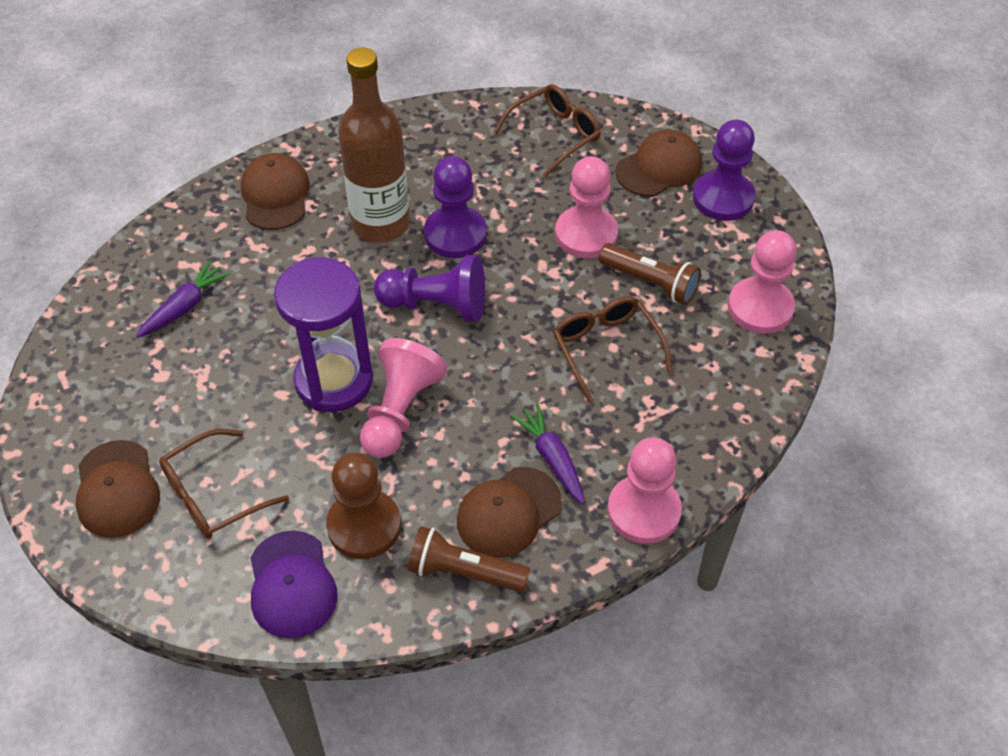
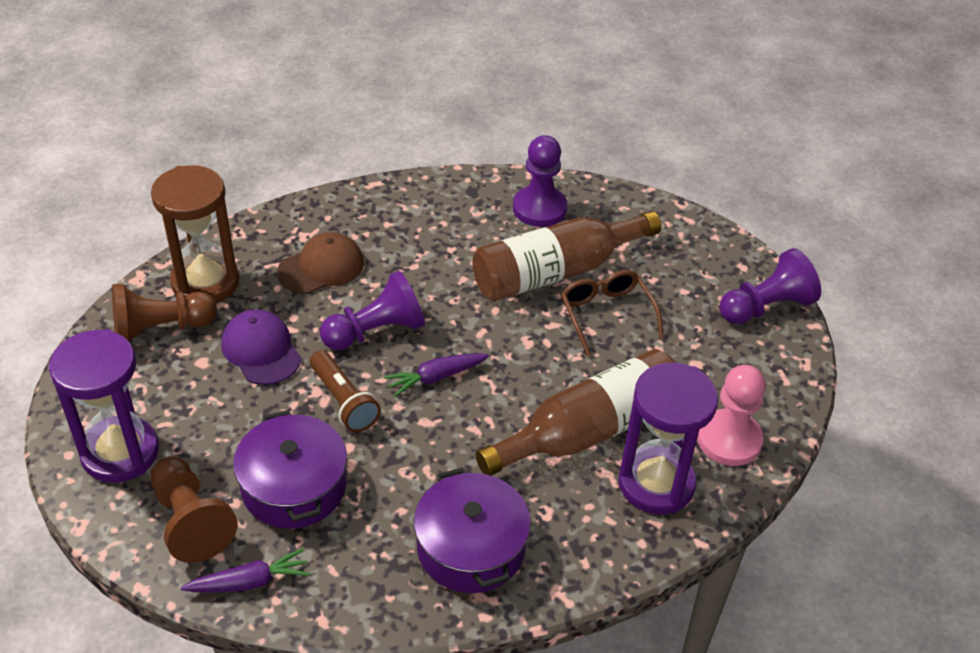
brown bottle: 1 -> 2
brown cap: 4 -> 1
brown flashlight: 2 -> 1
brown glasses: 3 -> 1
brown hourglass: 0 -> 1
brown pawn: 1 -> 2
pink pawn: 4 -> 1
purple hourglass: 1 -> 2
purple pot: 0 -> 2

